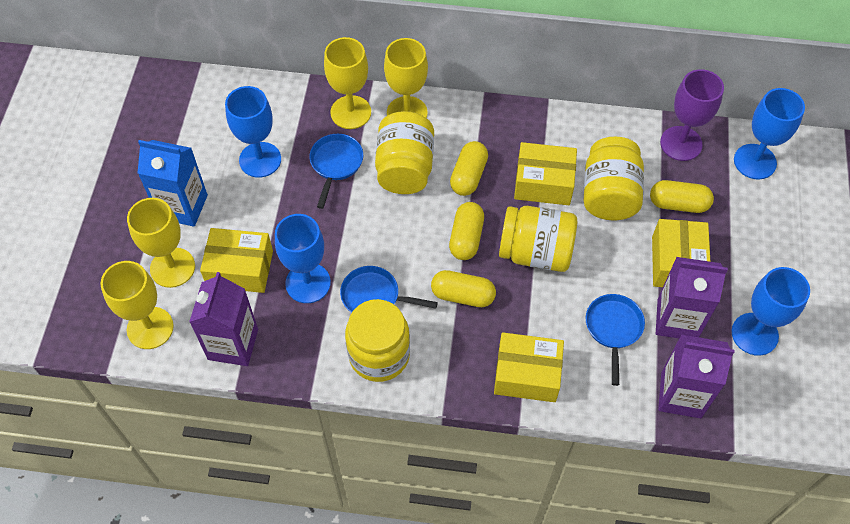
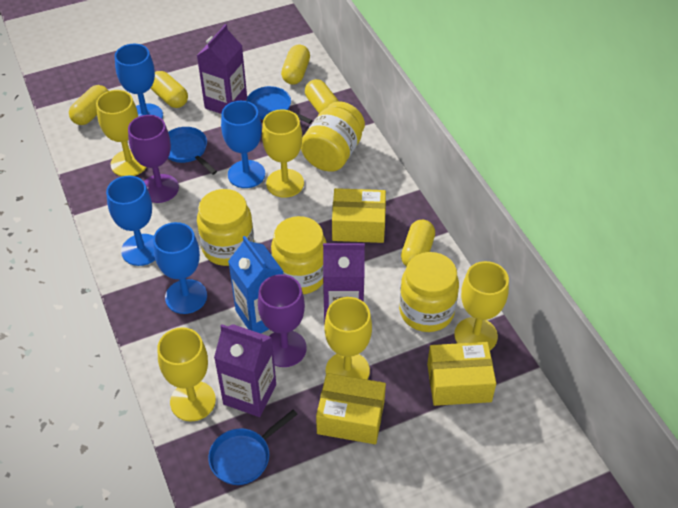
purple goblet: 1 -> 2
yellow box: 4 -> 3
yellow capsule: 4 -> 5
yellow goblet: 4 -> 5

